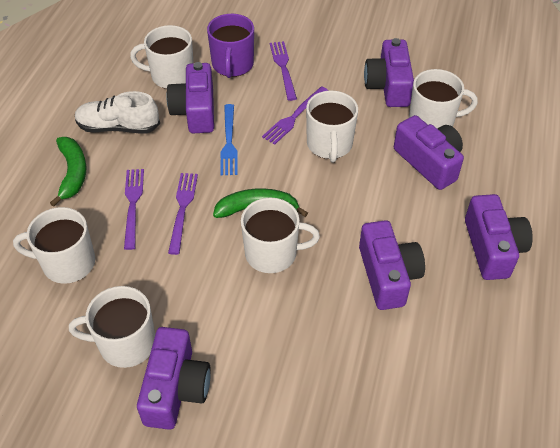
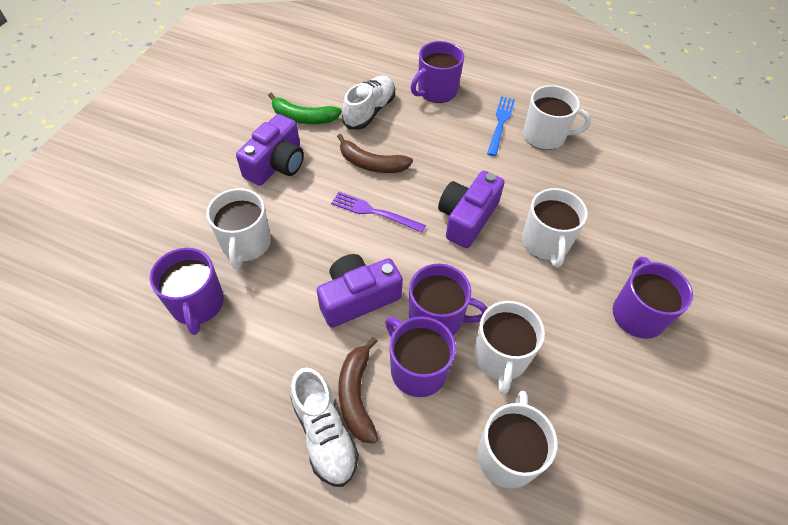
brown banana: 0 -> 2
green banana: 2 -> 1
purple camera: 6 -> 3
purple fork: 4 -> 1
purple mug: 1 -> 5
white mug: 6 -> 5
white shoe: 1 -> 2

